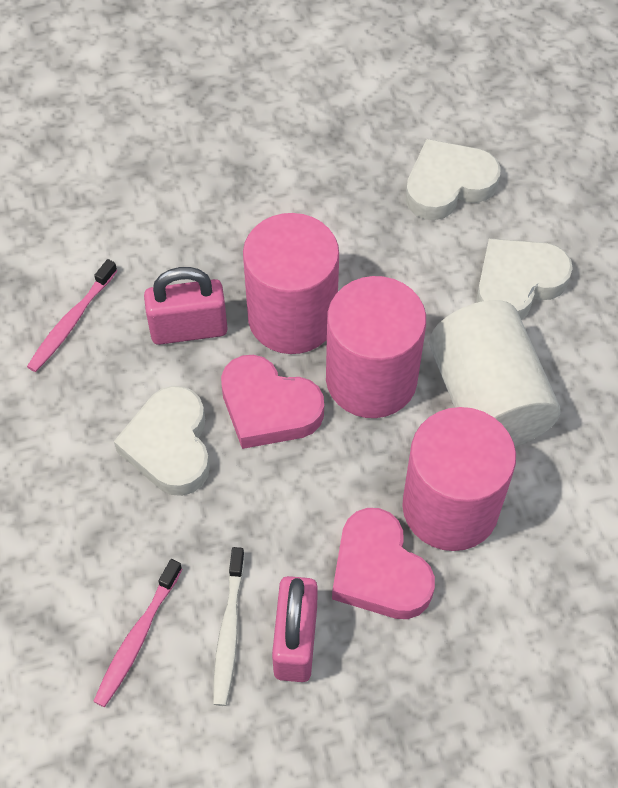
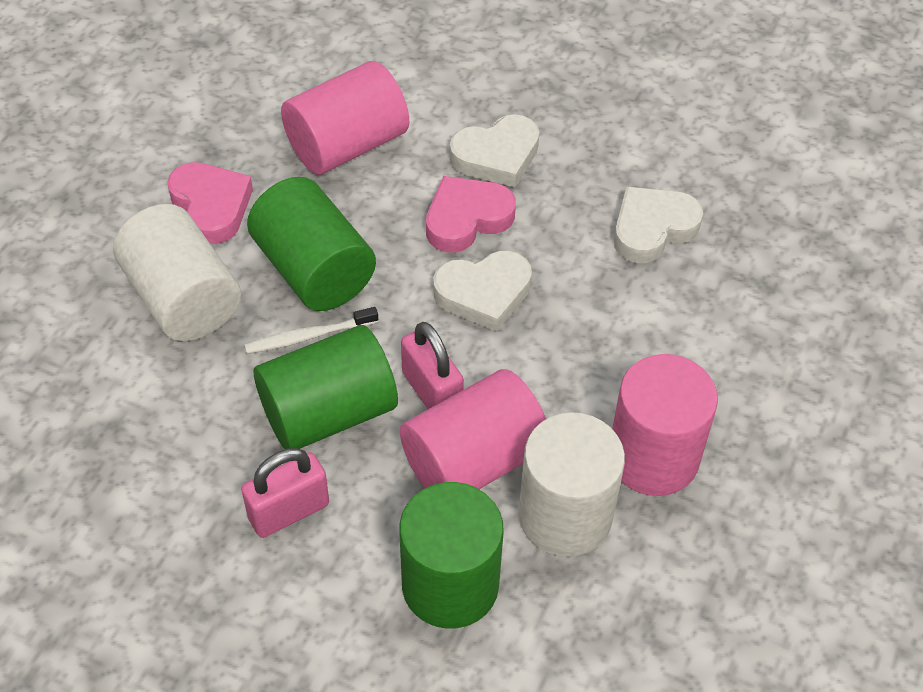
green cylinder: 0 -> 3
pink toothbrush: 2 -> 0
white cylinder: 1 -> 2

